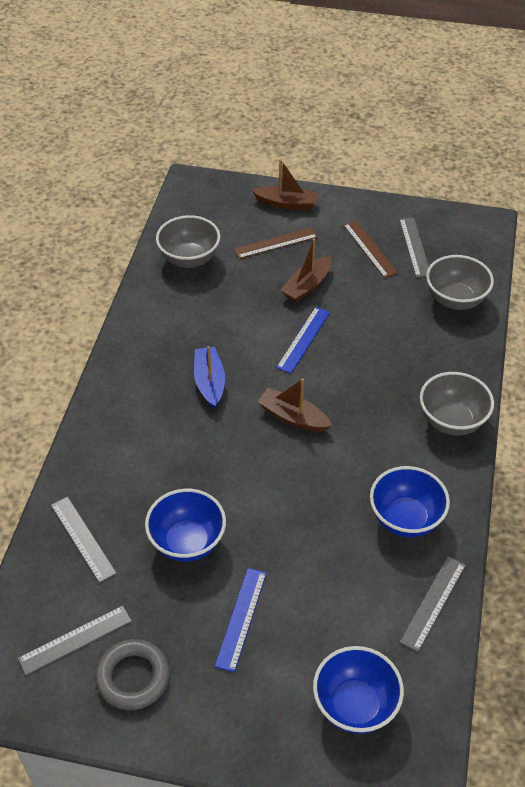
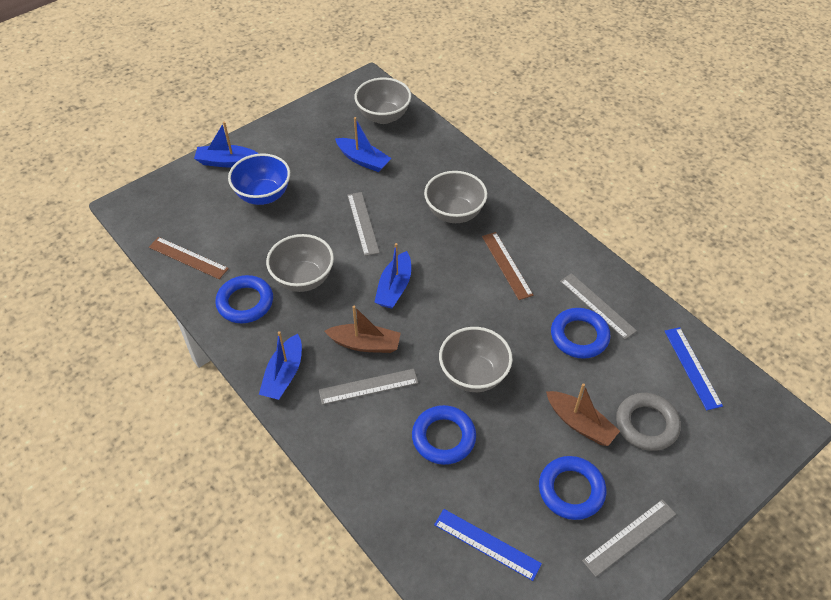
blue boat: 1 -> 4
blue bowl: 3 -> 1
blue ring: 0 -> 4
brown boat: 3 -> 2
grey bowl: 3 -> 4

